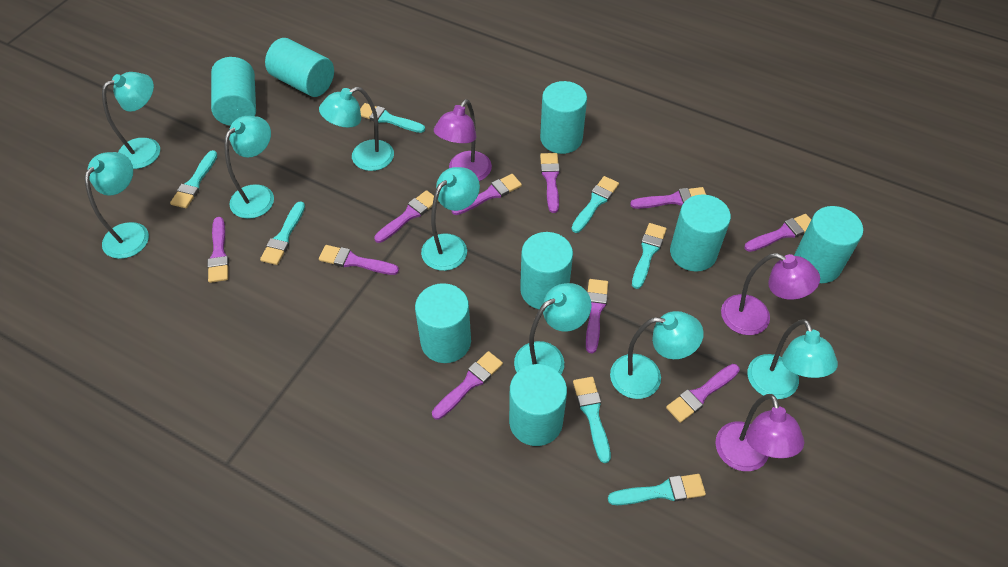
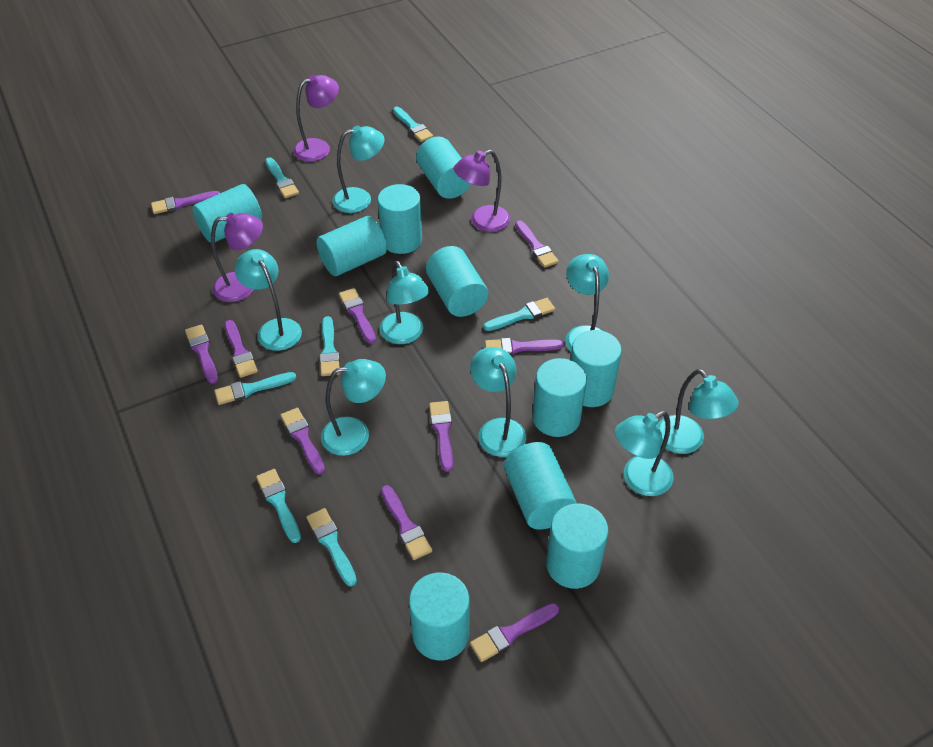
turquoise cylinder: 8 -> 10

